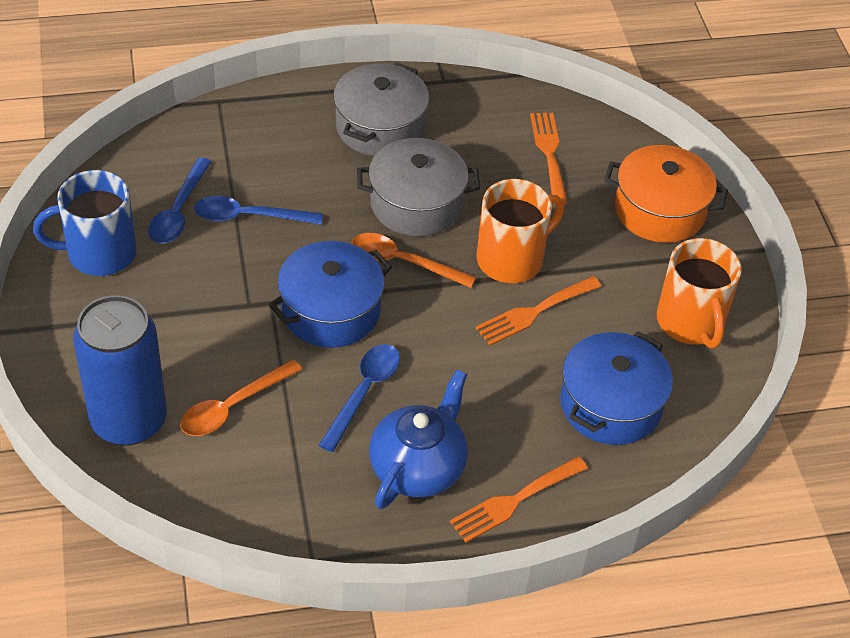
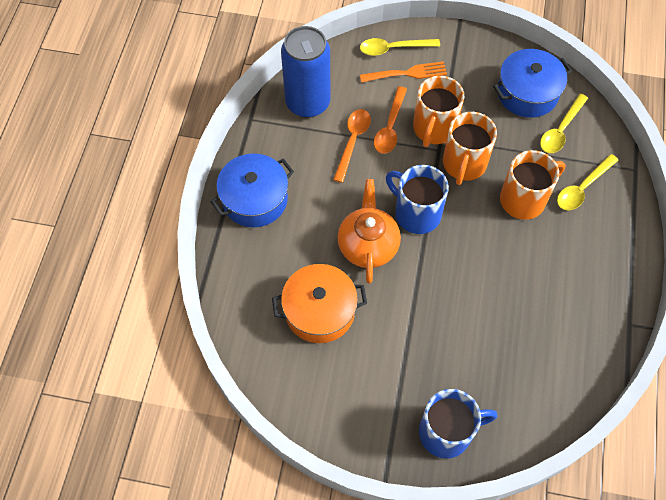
blue mug: 1 -> 2
blue spoon: 3 -> 0
blue teapot: 1 -> 0
grey pot: 2 -> 0
orange fork: 3 -> 1
orange mug: 2 -> 3
orange teapot: 0 -> 1
yellow spoon: 0 -> 3

